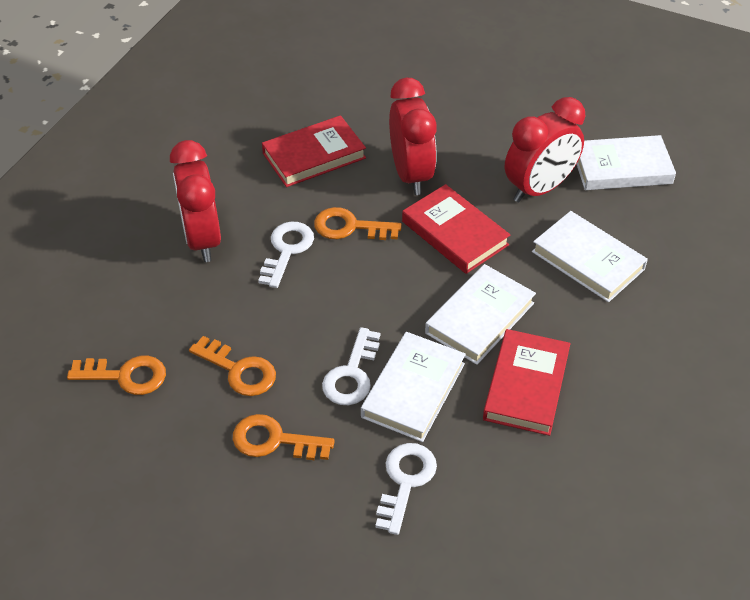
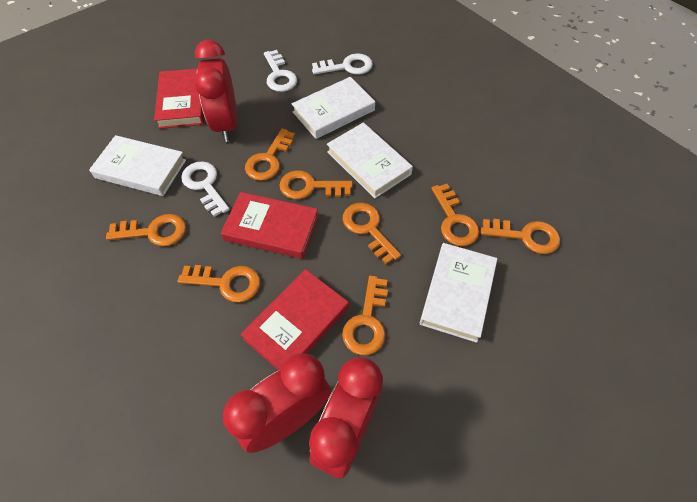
orange key: 4 -> 8

